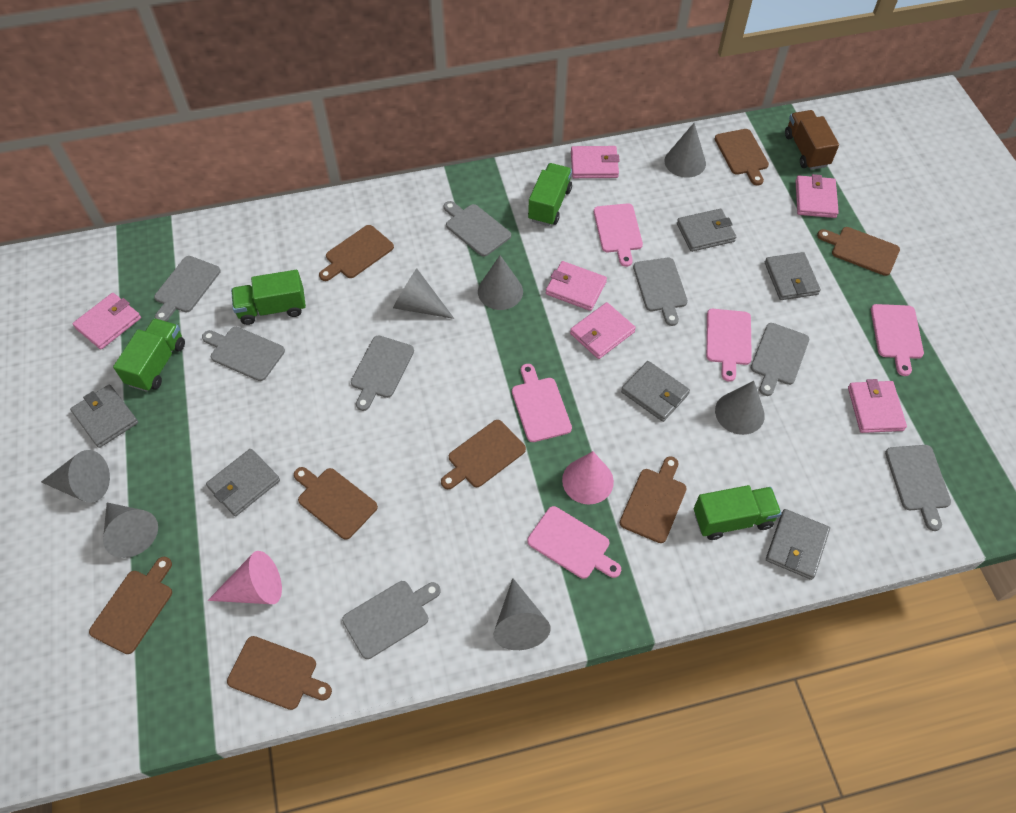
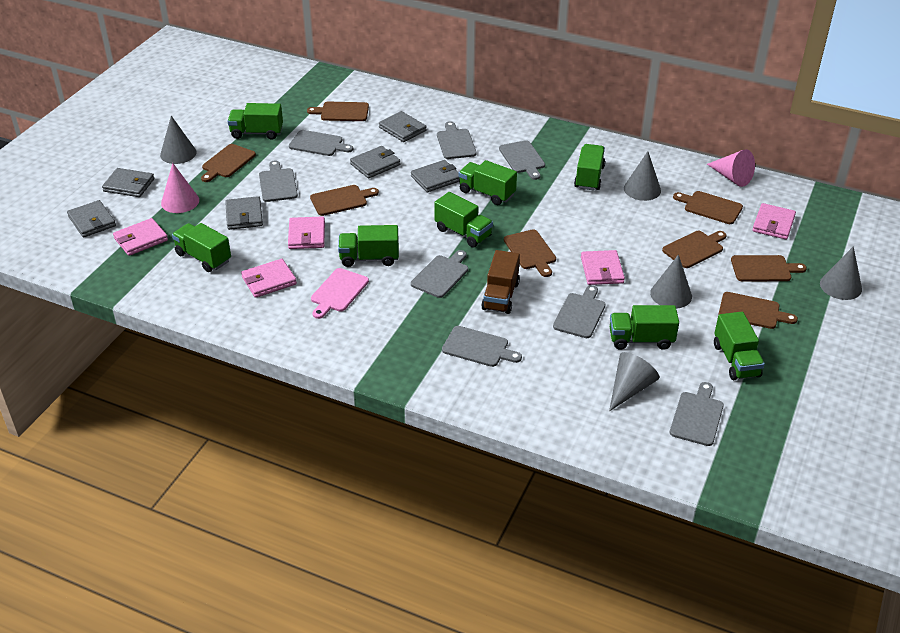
green truck: 4 -> 8
grey cone: 7 -> 5
pink cutting board: 5 -> 1
pink wallet: 6 -> 5

